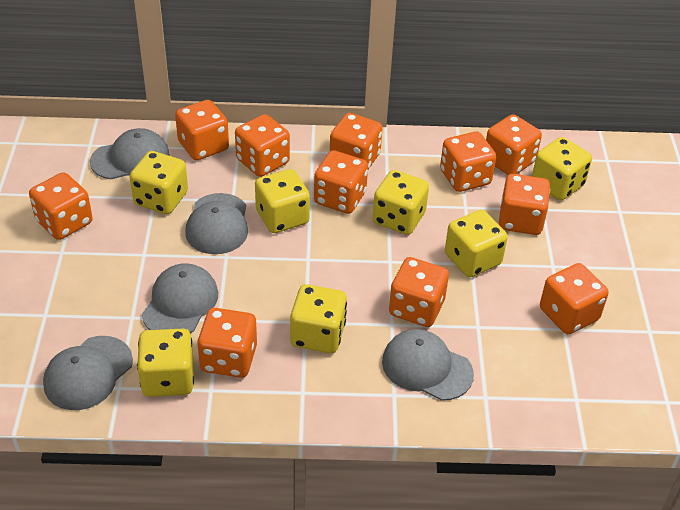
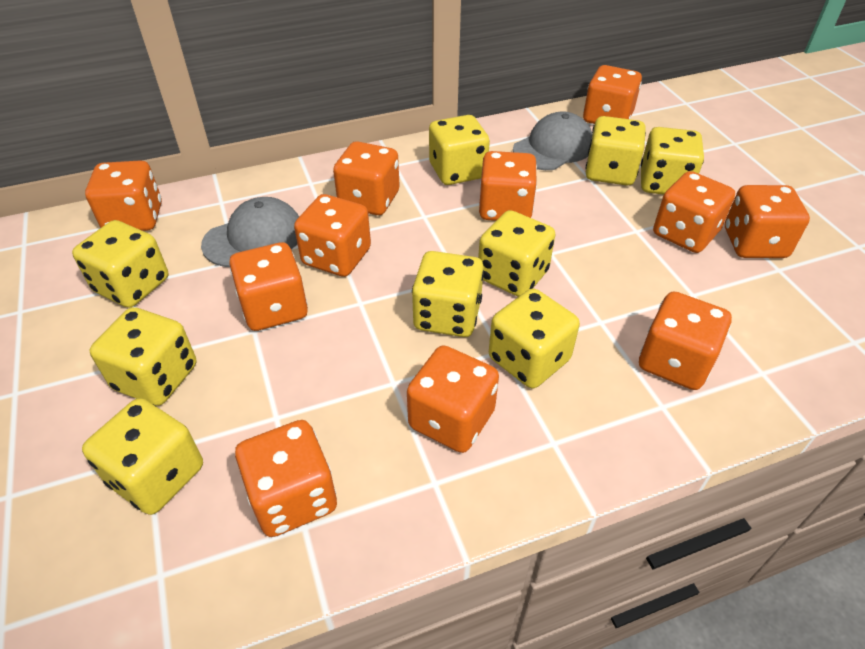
grey cap: 5 -> 2
yellow dice: 7 -> 9

